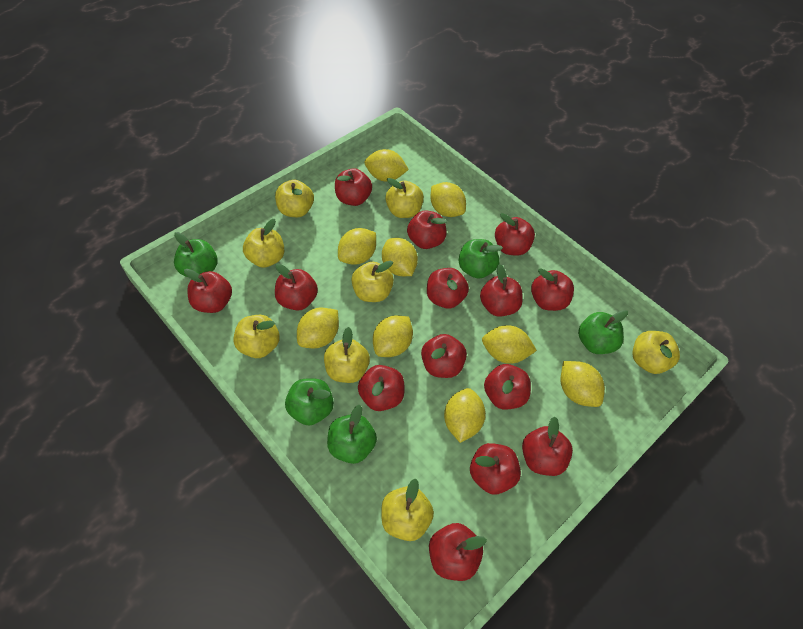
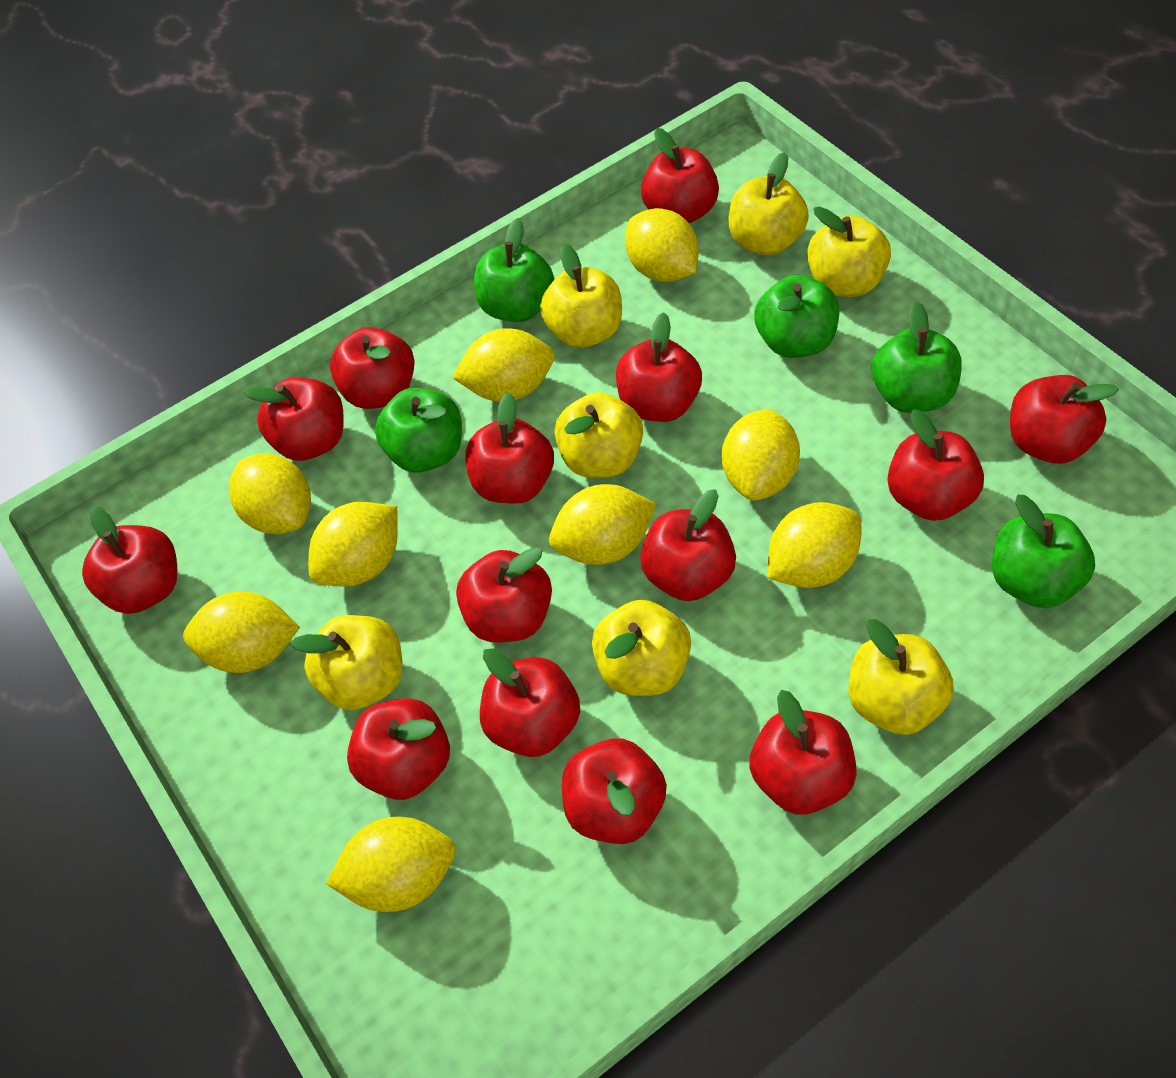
yellow apple: 8 -> 7

